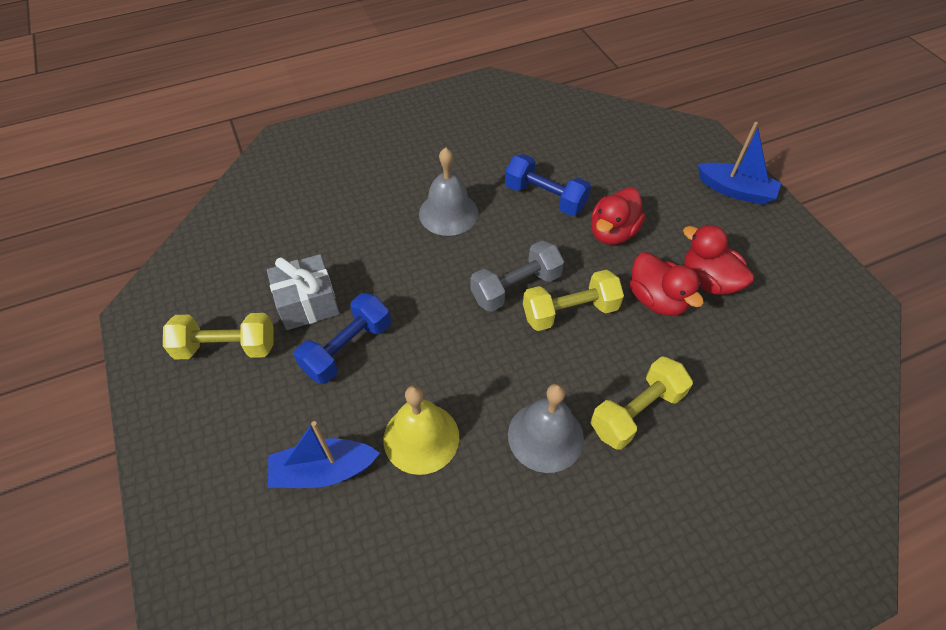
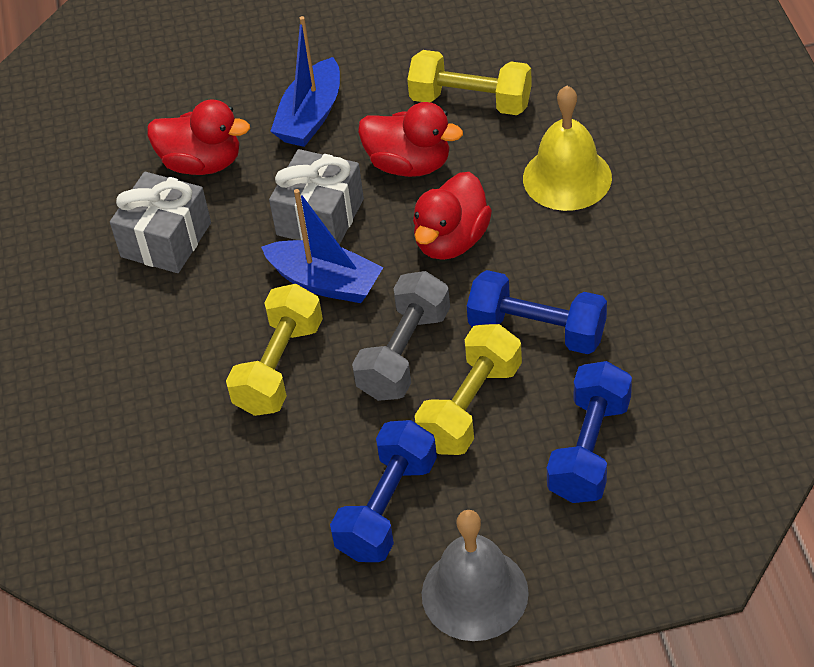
blue dumbbell: 2 -> 3
grey bell: 2 -> 1
grey gift: 1 -> 2

